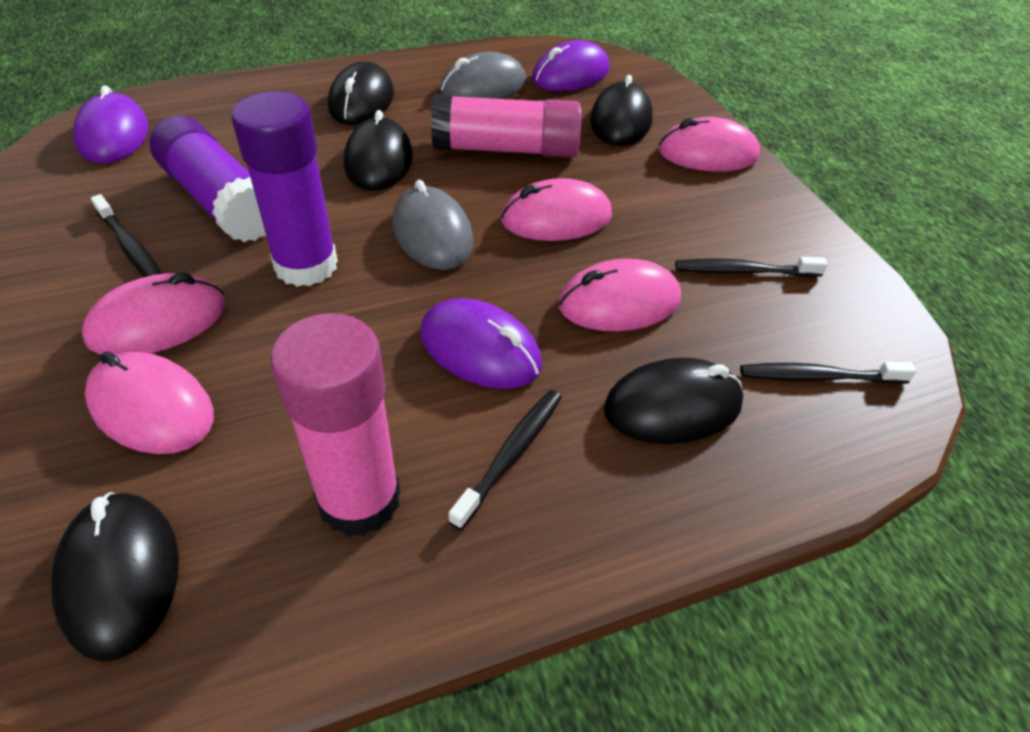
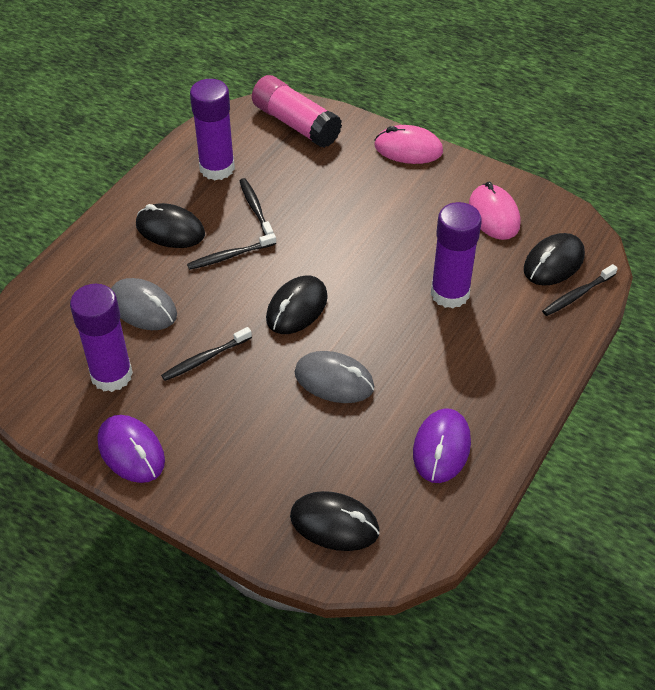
black mouse: 5 -> 4
pink glue stick: 2 -> 1
pink mouse: 5 -> 2
purple glue stick: 2 -> 3
purple mouse: 3 -> 2

